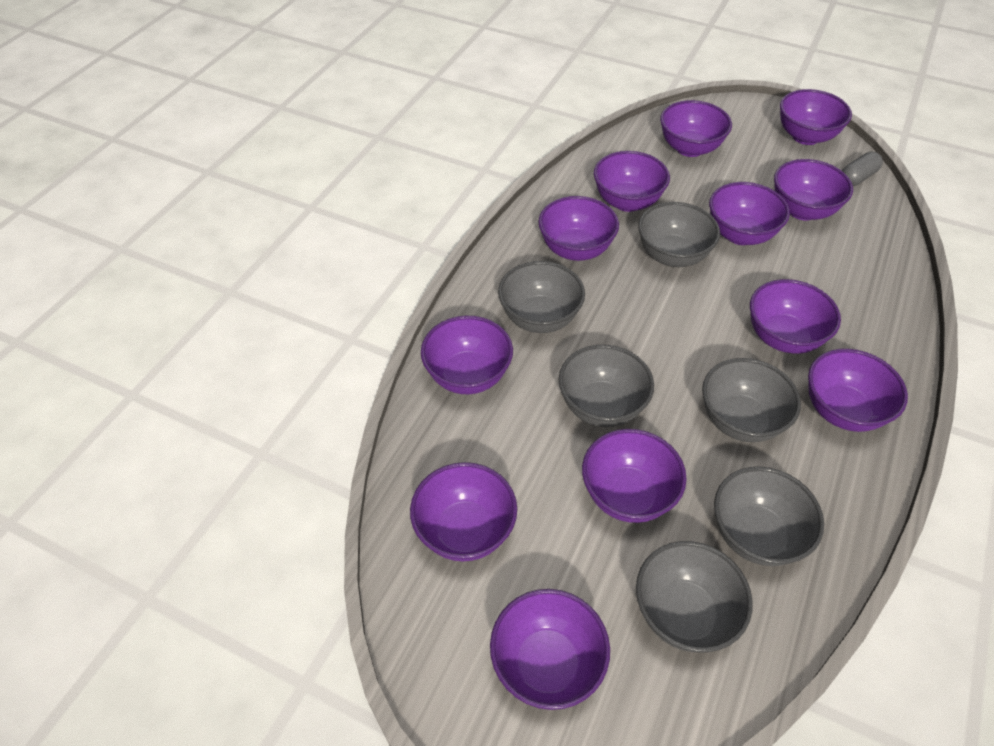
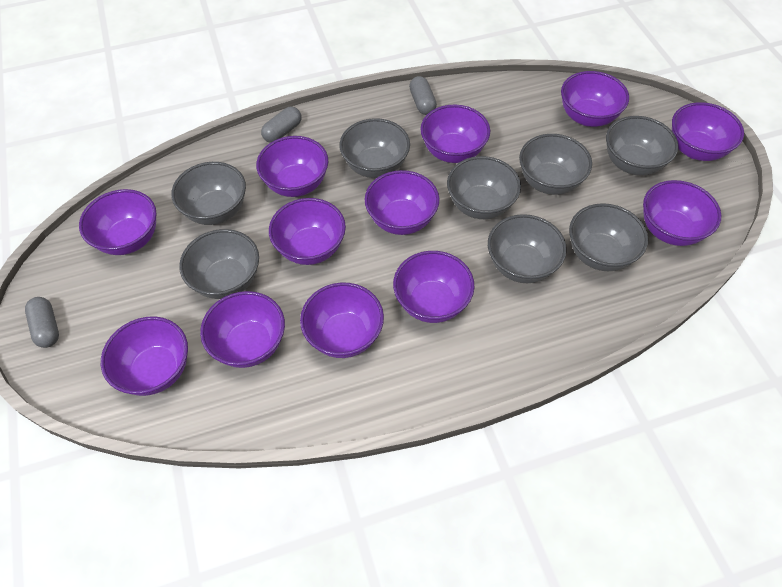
grey bowl: 6 -> 8
grey capsule: 1 -> 3

